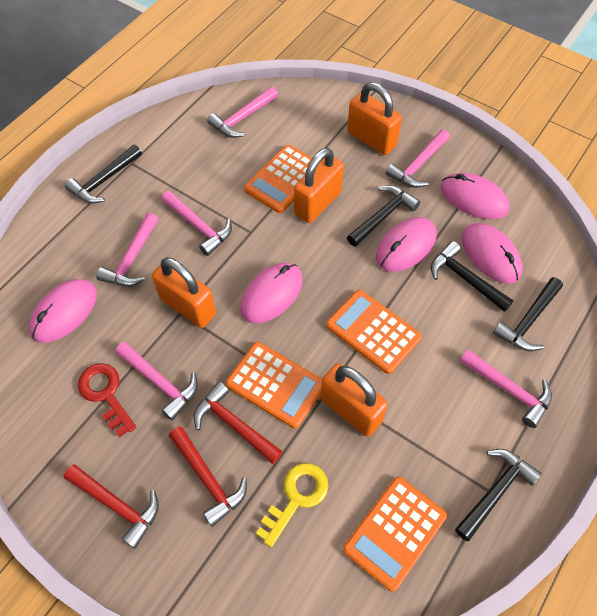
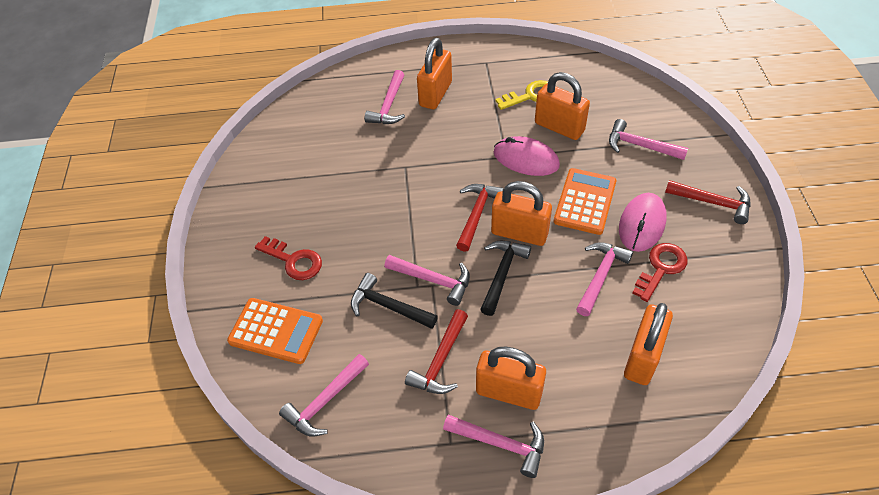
black hammer: 5 -> 2
orange calculator: 4 -> 2
orange padlock: 4 -> 5
pink mouse: 5 -> 2
red key: 1 -> 2

